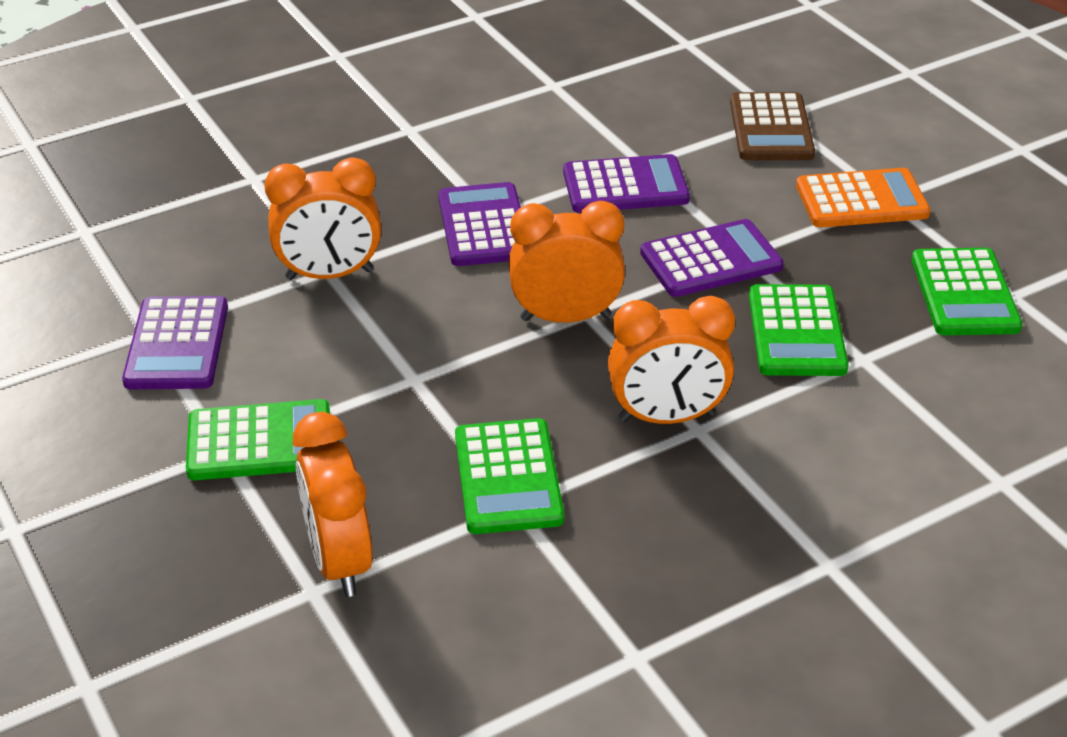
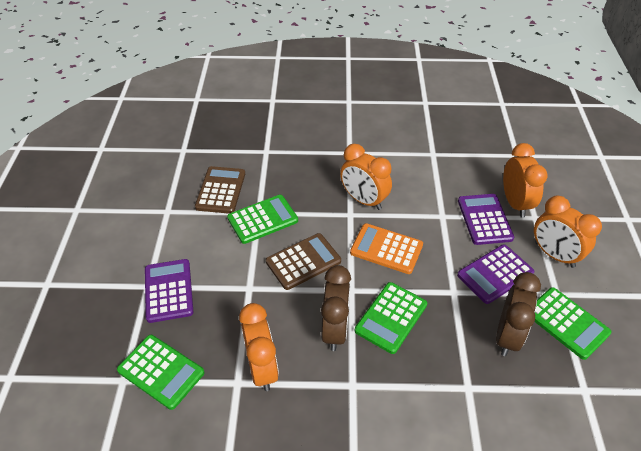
brown calculator: 1 -> 2
brown clock: 0 -> 2
purple calculator: 4 -> 3

